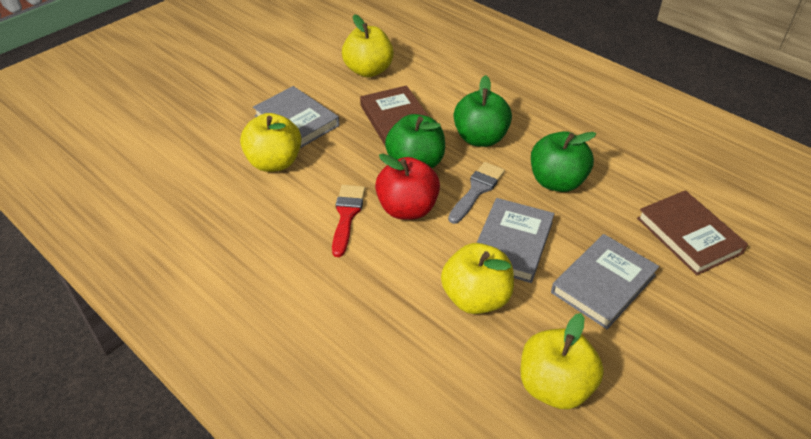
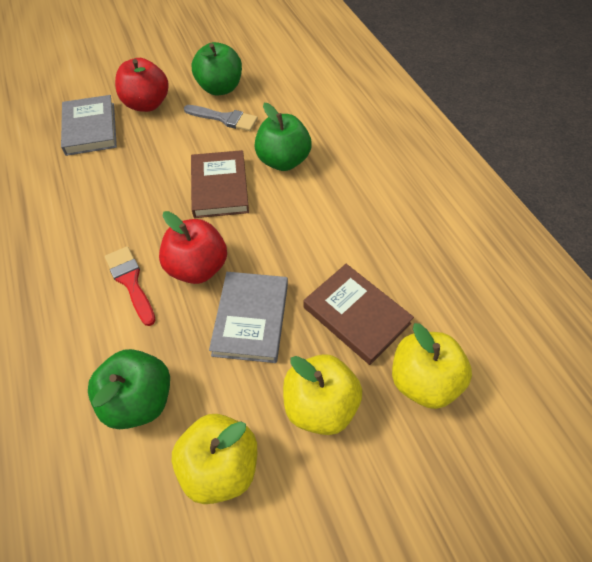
grey book: 3 -> 2
red apple: 1 -> 2
yellow apple: 4 -> 3

